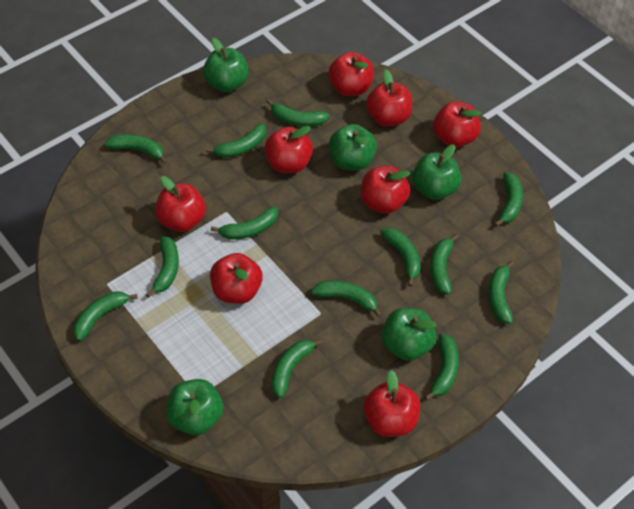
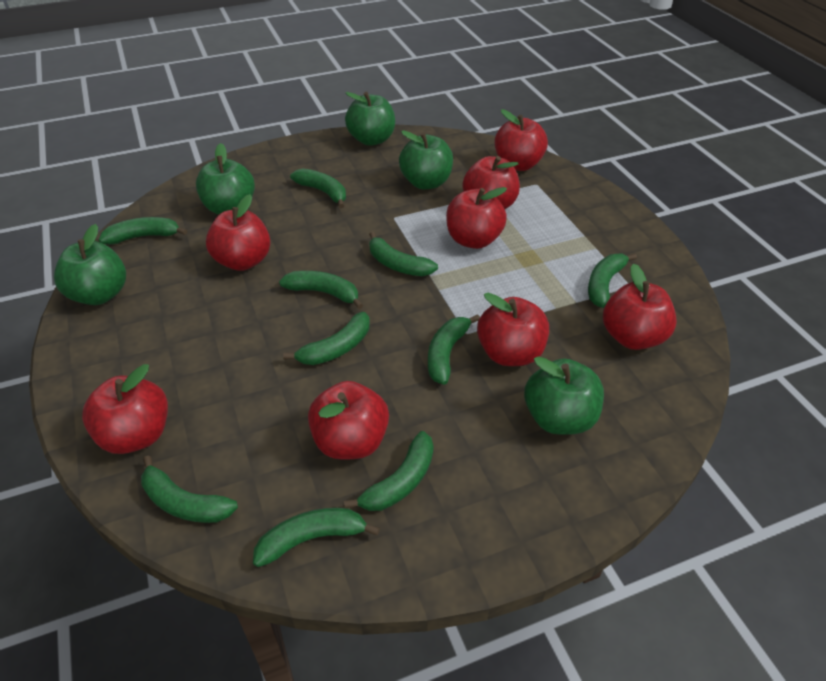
green banana: 13 -> 10

